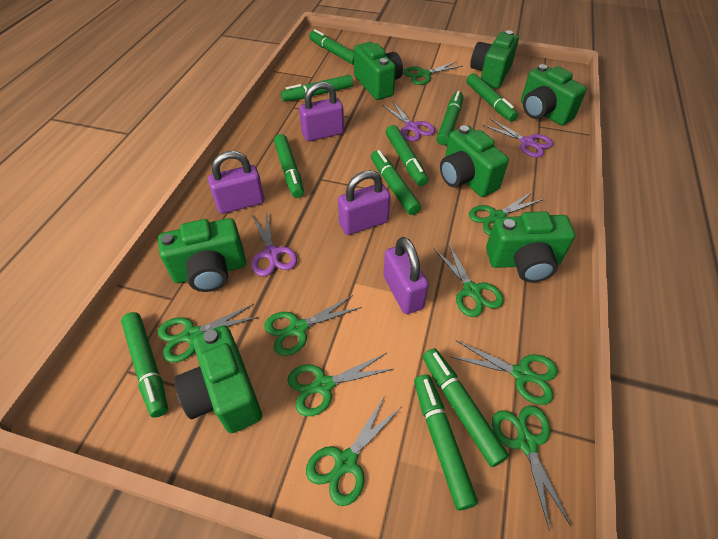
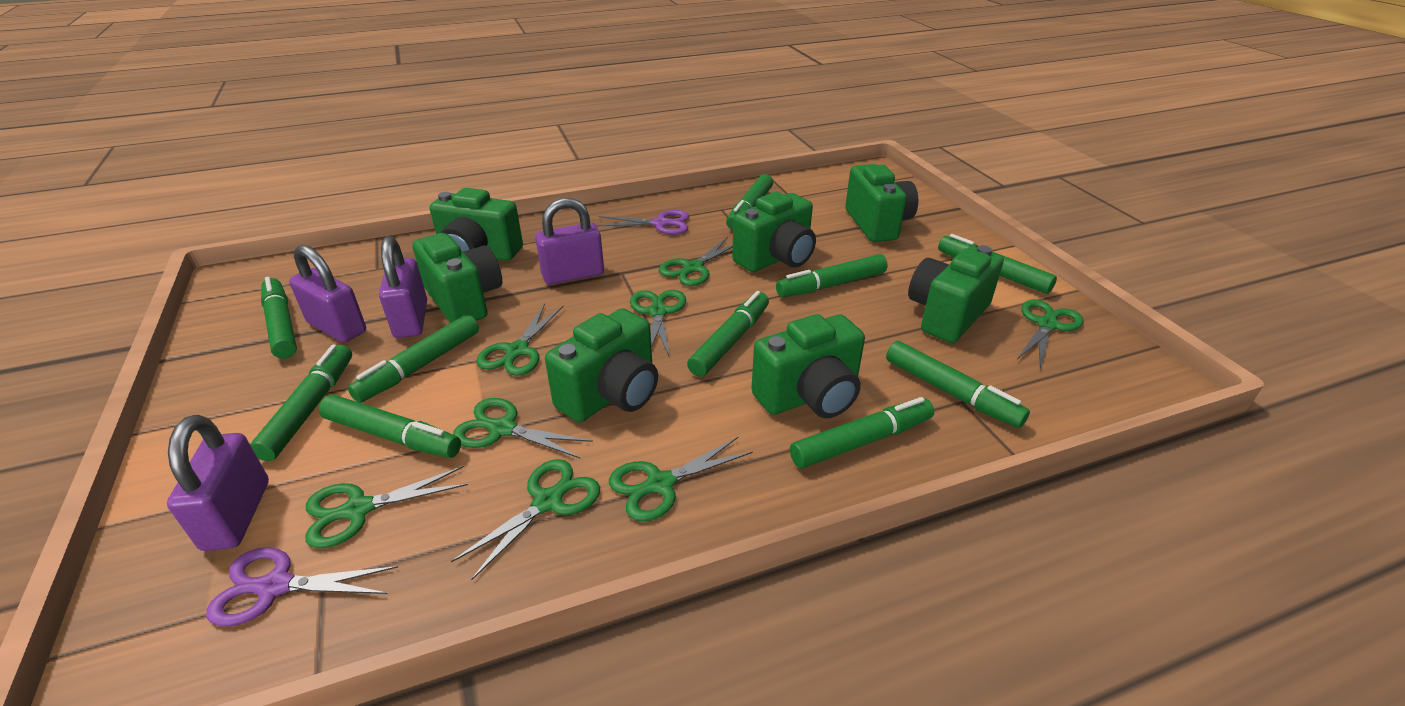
green scissors: 9 -> 8
purple scissors: 3 -> 2

